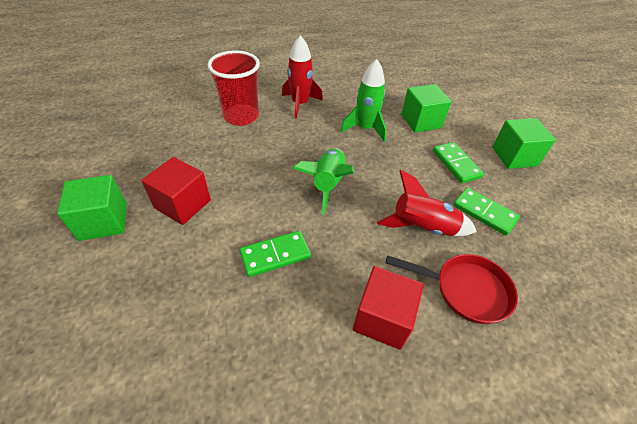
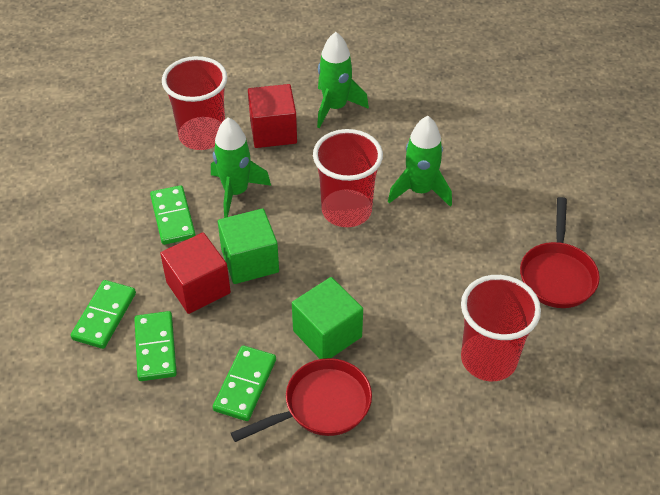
green cube: 3 -> 2
green domino: 3 -> 4
green rocket: 2 -> 3
red cup: 1 -> 3
red pan: 1 -> 2
red rocket: 2 -> 0

